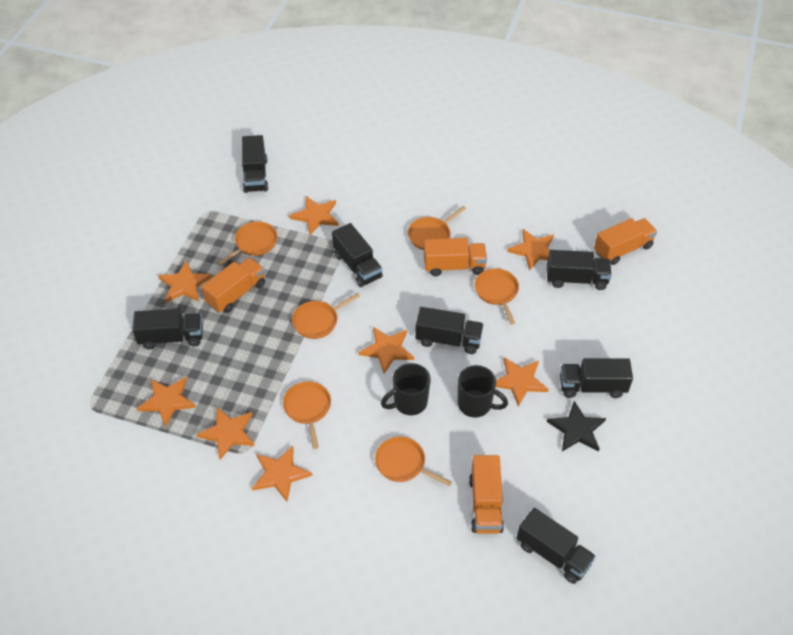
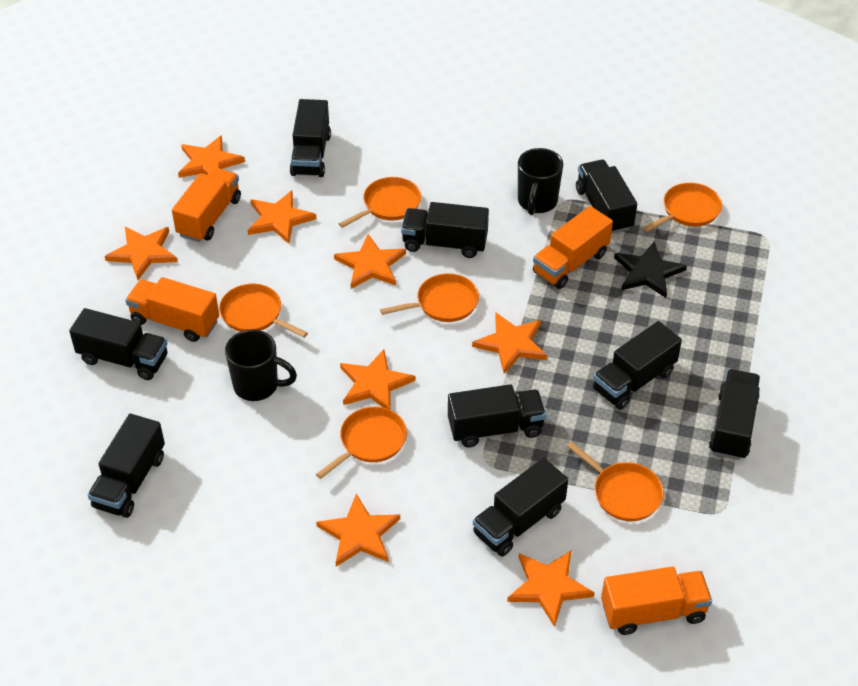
black truck: 7 -> 9

